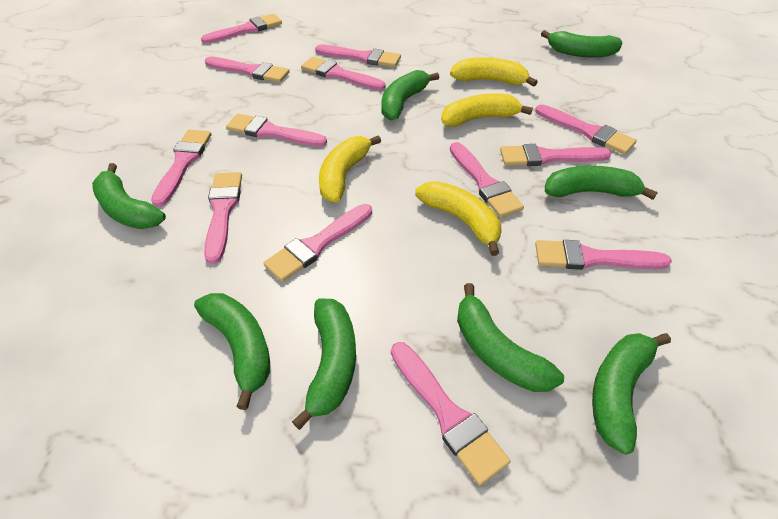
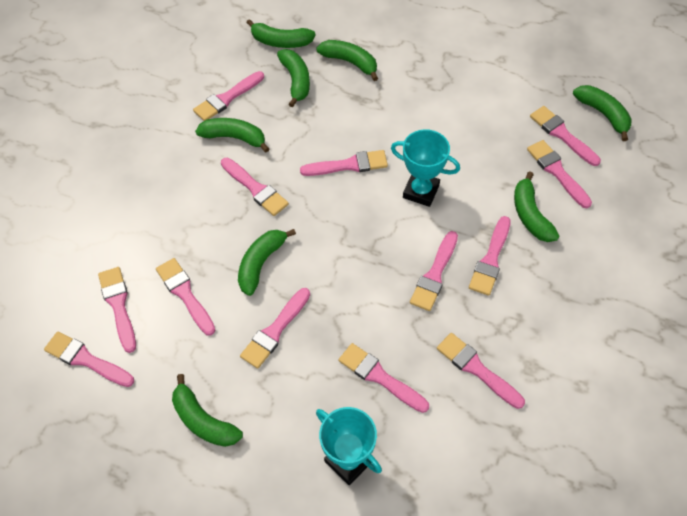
turquoise trophy: 0 -> 2
yellow banana: 4 -> 0

